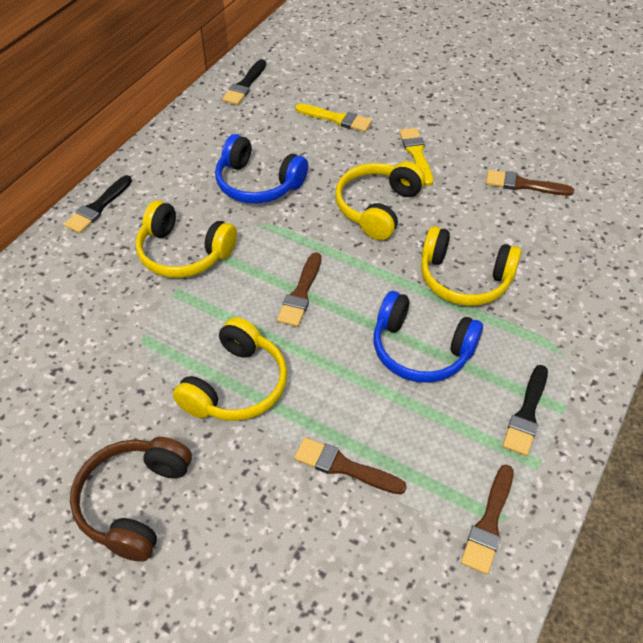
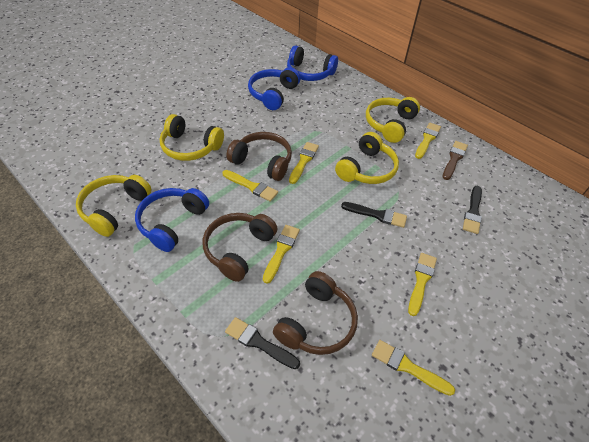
blue headphones: 2 -> 3
brown brush: 4 -> 1
brown headphones: 1 -> 3
yellow brush: 2 -> 6

